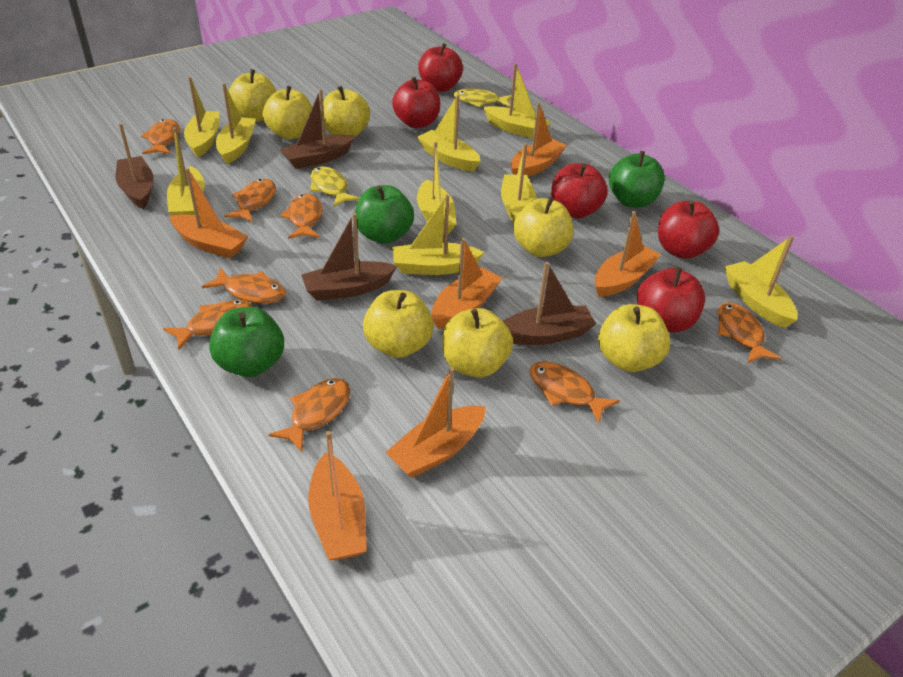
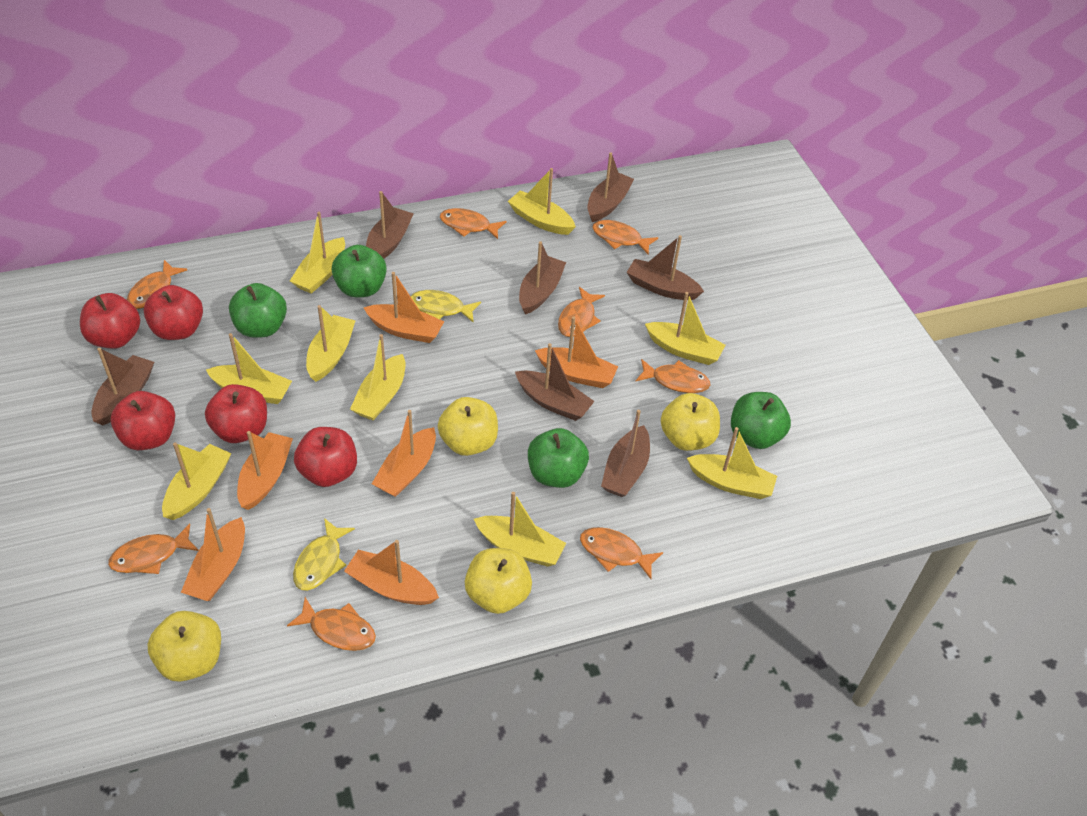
brown boat: 4 -> 7
green apple: 3 -> 4
yellow apple: 7 -> 4

